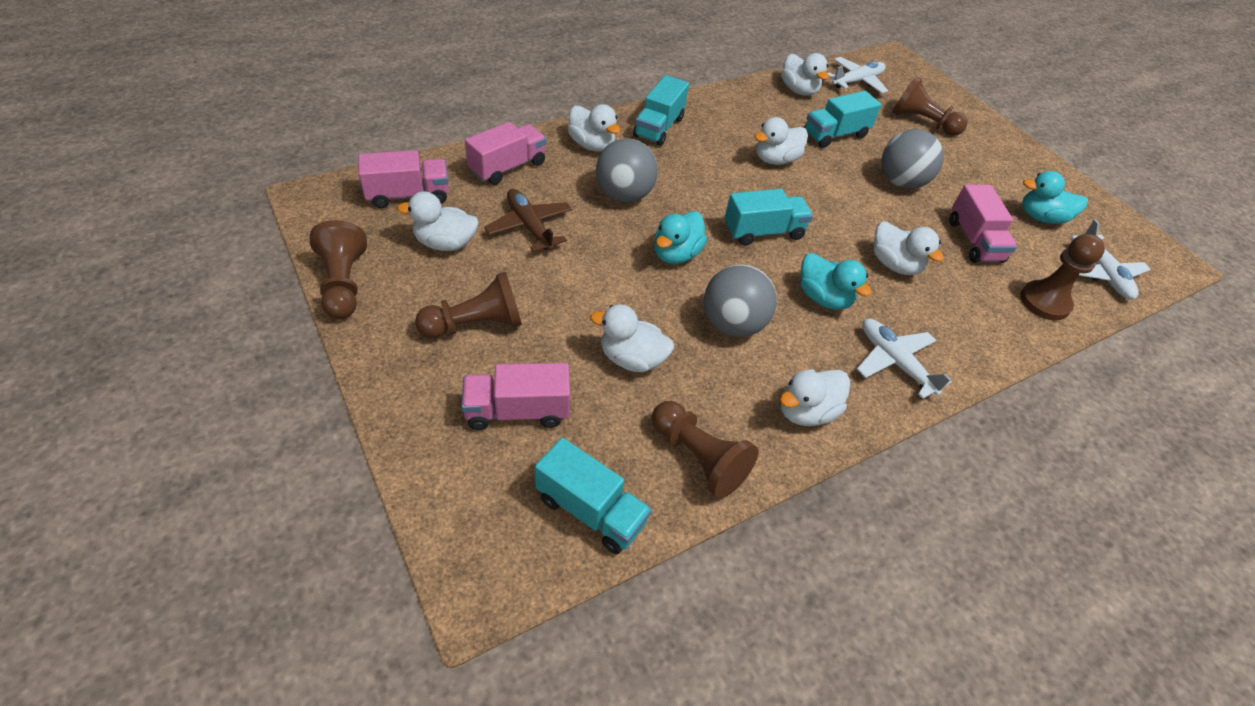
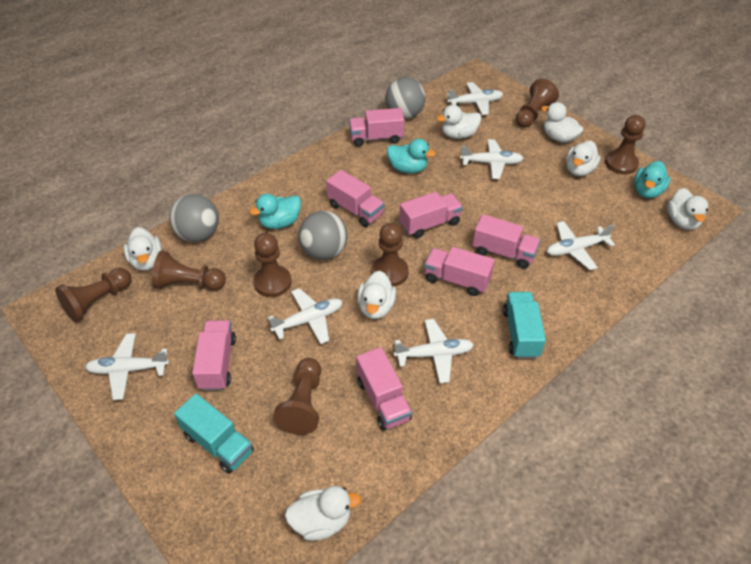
brown pawn: 5 -> 7
brown plane: 1 -> 0
pink truck: 4 -> 7
turquoise truck: 4 -> 2
white plane: 3 -> 6

